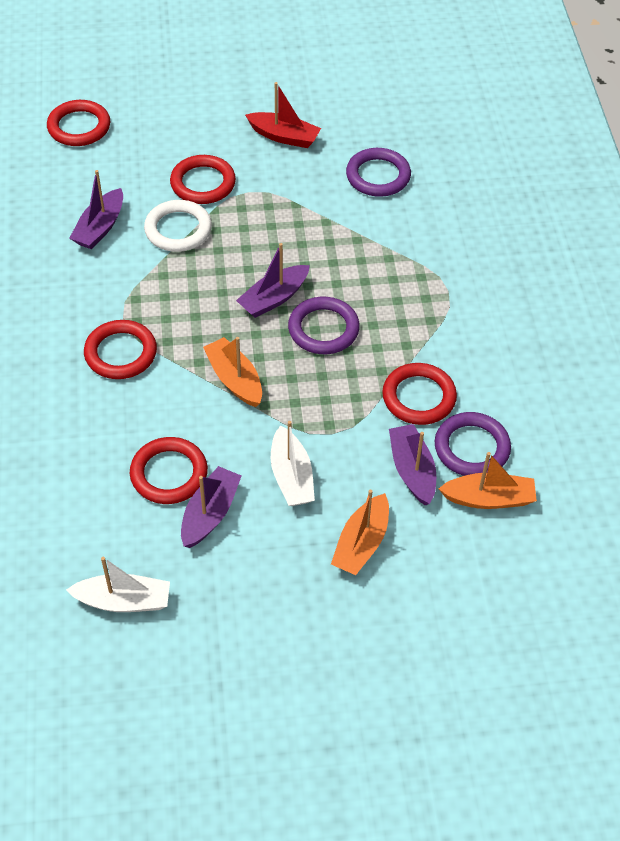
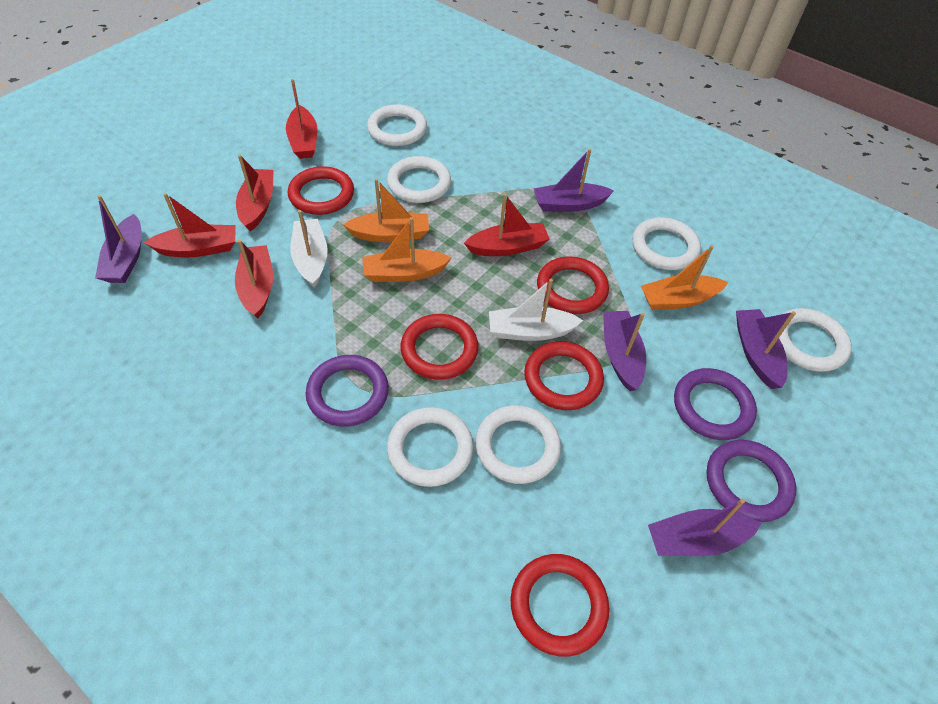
purple boat: 4 -> 5
red boat: 1 -> 5
white ring: 1 -> 6

